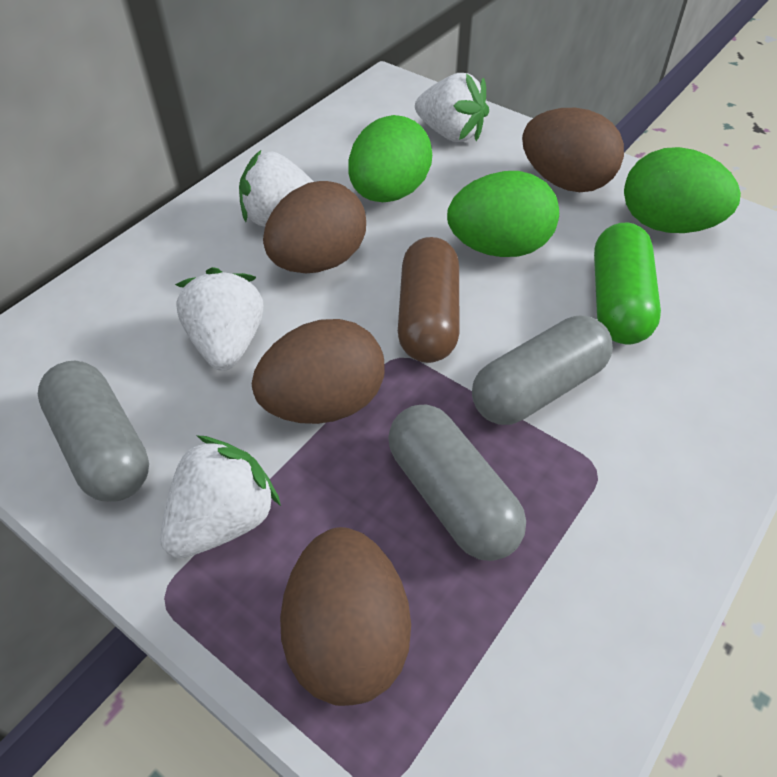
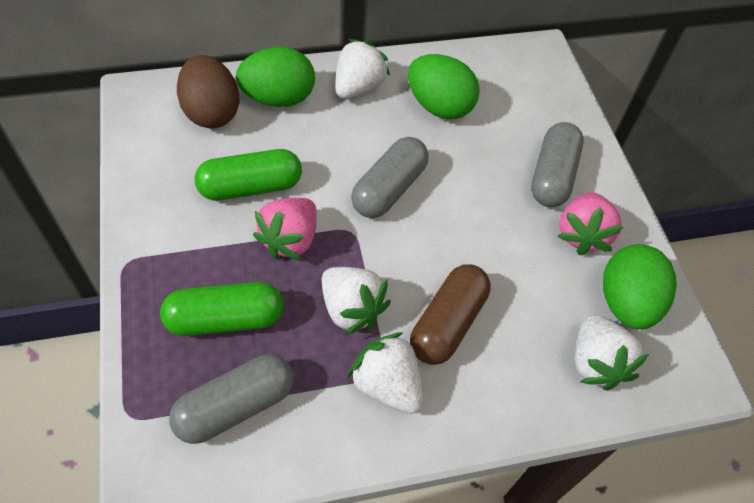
brown egg: 4 -> 1
green capsule: 1 -> 2
pink strawberry: 0 -> 2

